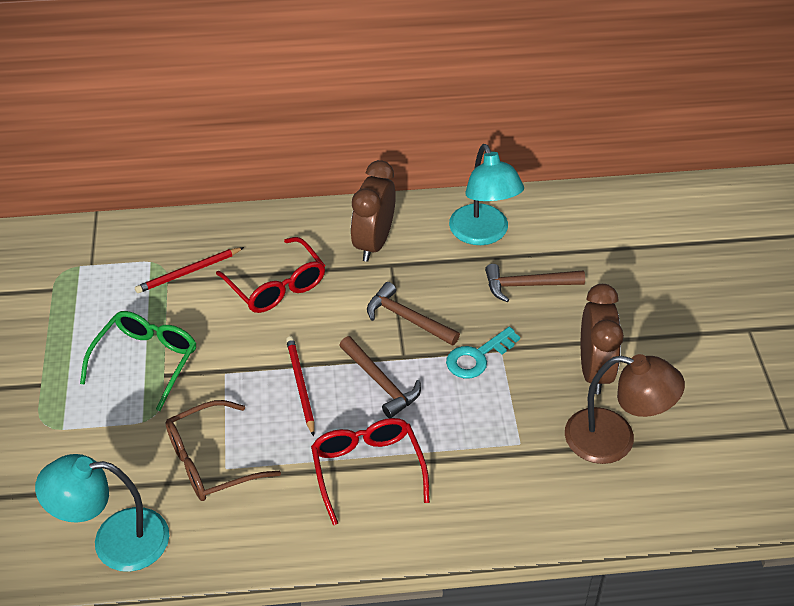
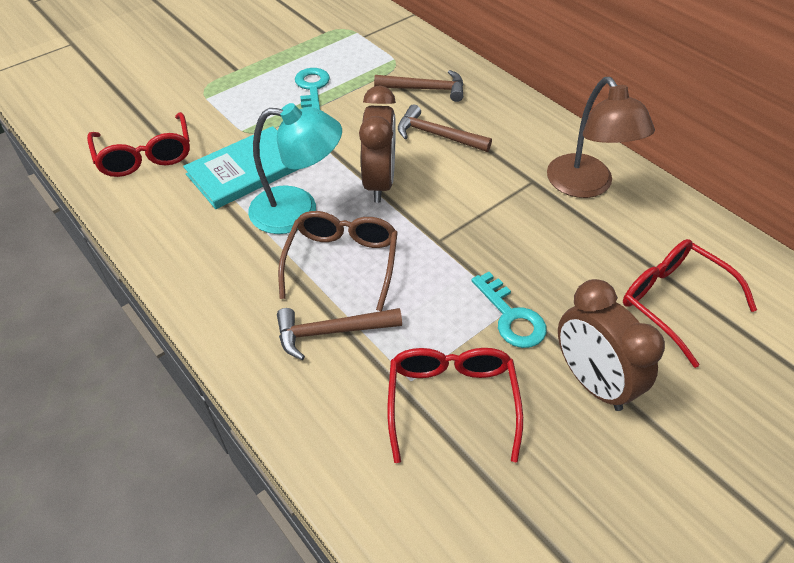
green glasses: 1 -> 0
red glasses: 2 -> 3
red pencil: 2 -> 0
turquoise book: 0 -> 1
turquoise key: 1 -> 2
turquoise lamp: 2 -> 1

